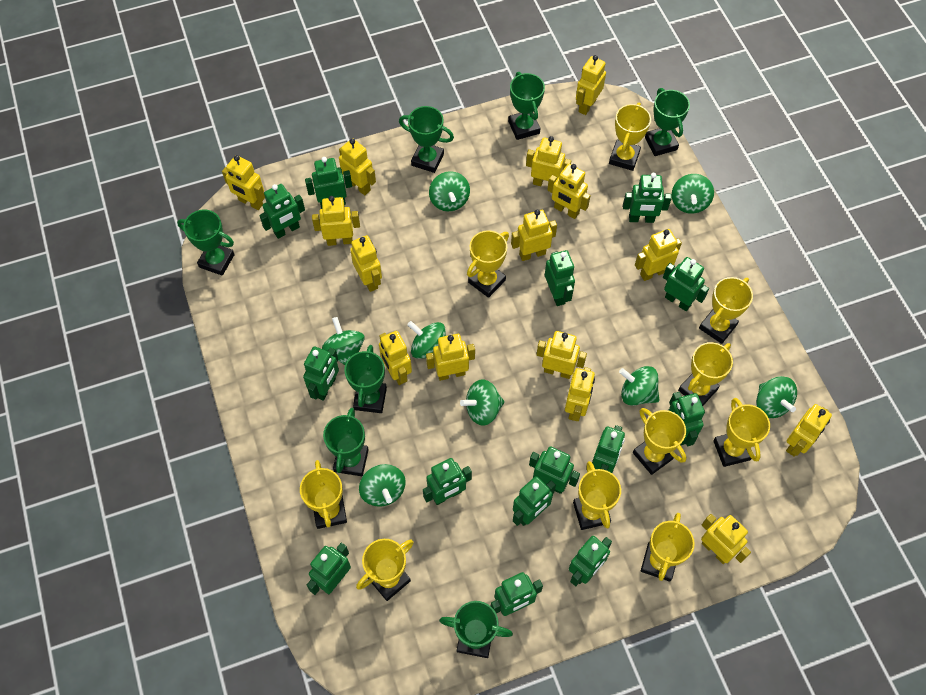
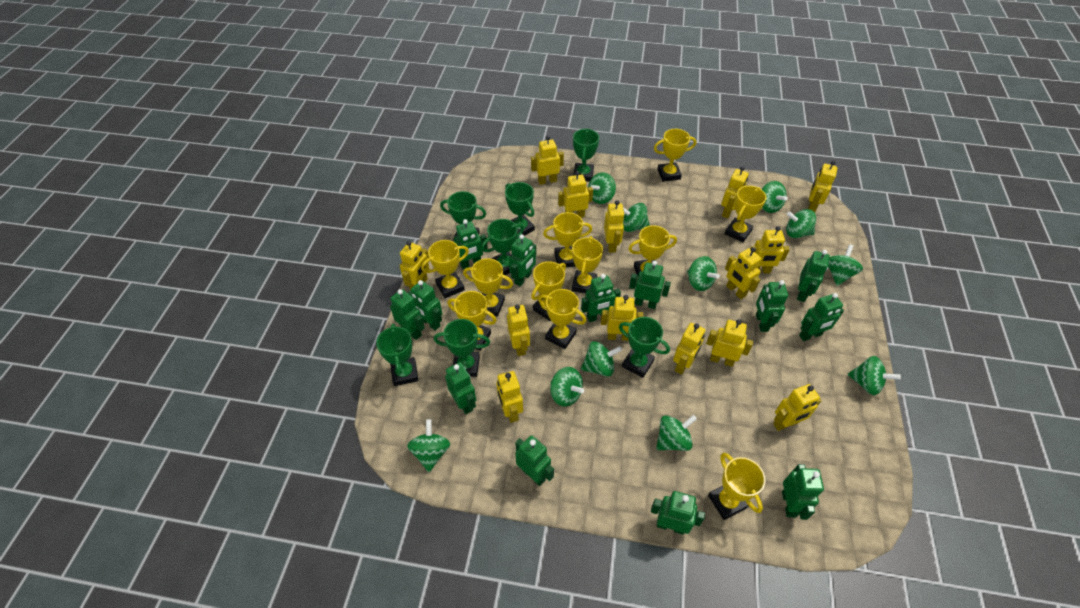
green robot: 14 -> 13
green spinning top: 8 -> 11
yellow robot: 15 -> 14
yellow trophy: 10 -> 11

